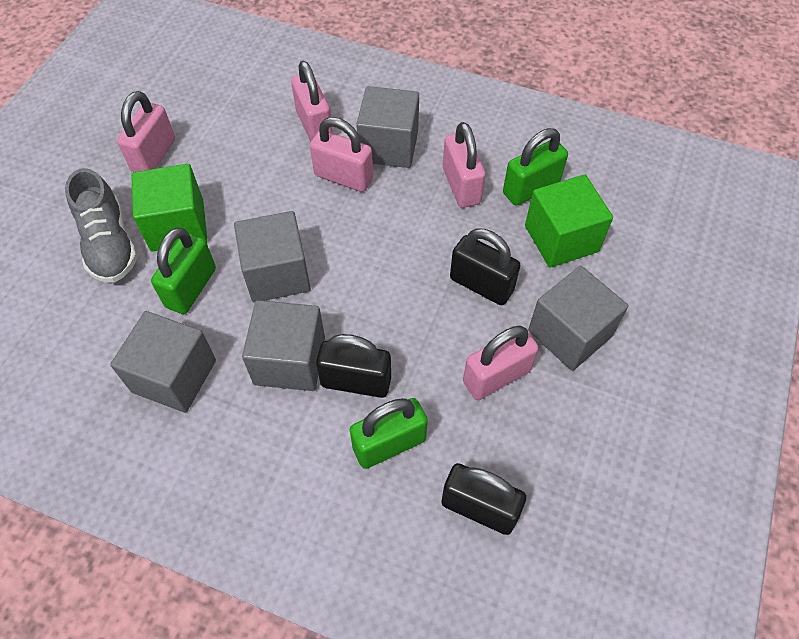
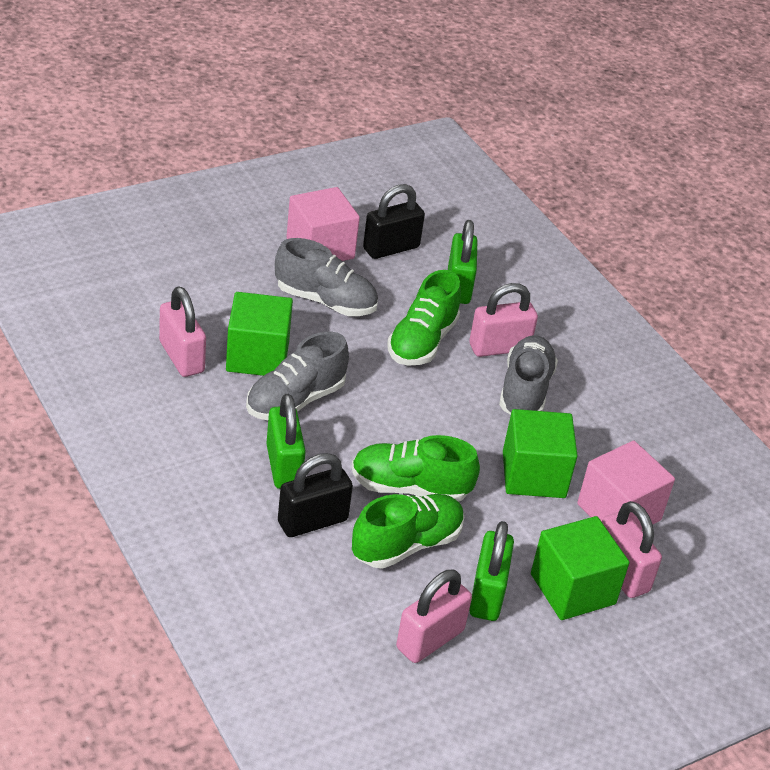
black padlock: 3 -> 2
green cube: 2 -> 3
green shoe: 0 -> 3
grey cube: 5 -> 0
grey shoe: 1 -> 3
pink cube: 0 -> 2
pink padlock: 5 -> 4

